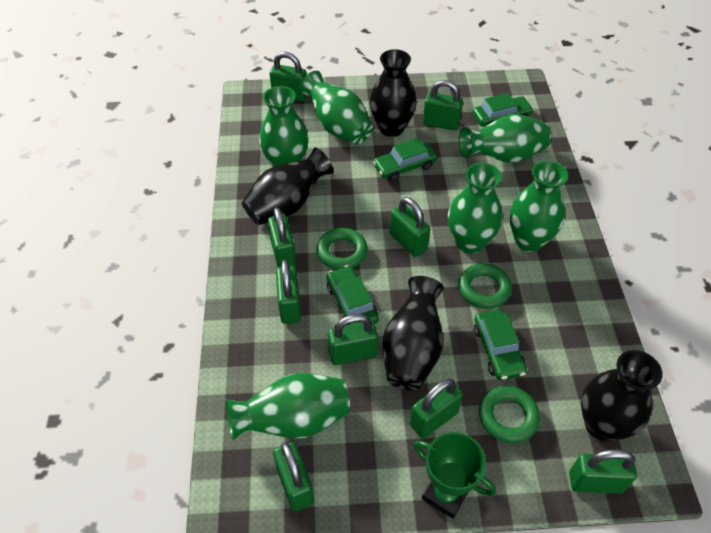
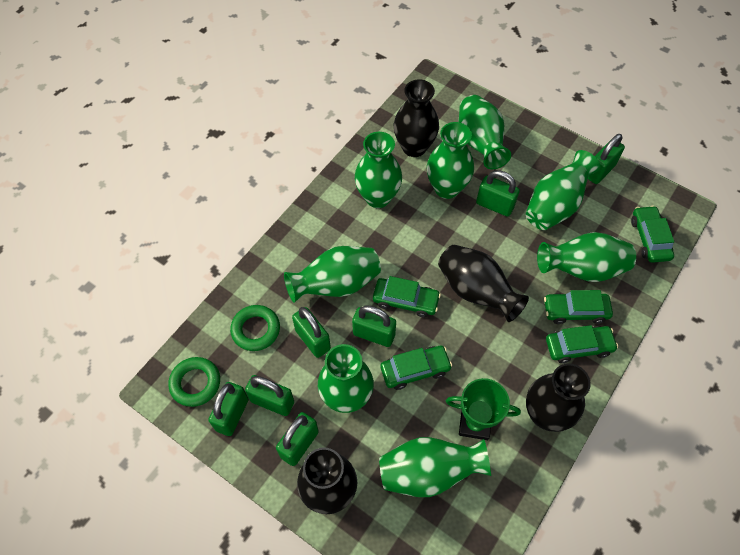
green car: 4 -> 5
green padlock: 9 -> 7
green ring: 3 -> 2
green vase: 6 -> 8

